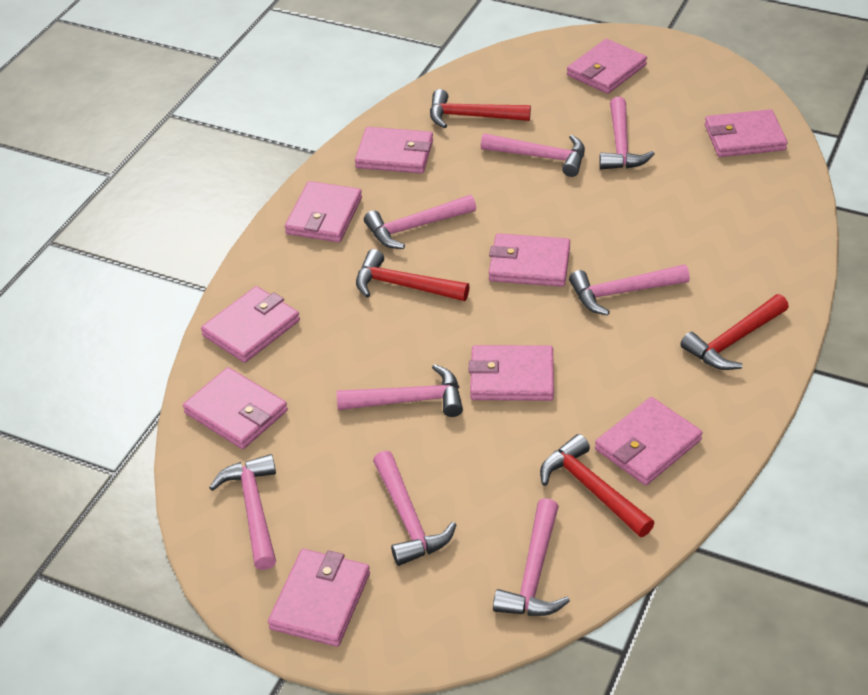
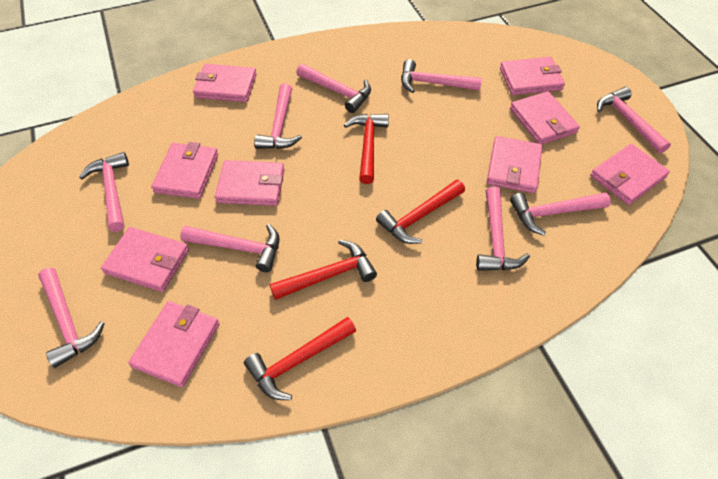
pink hammer: 8 -> 9
pink wallet: 10 -> 9

